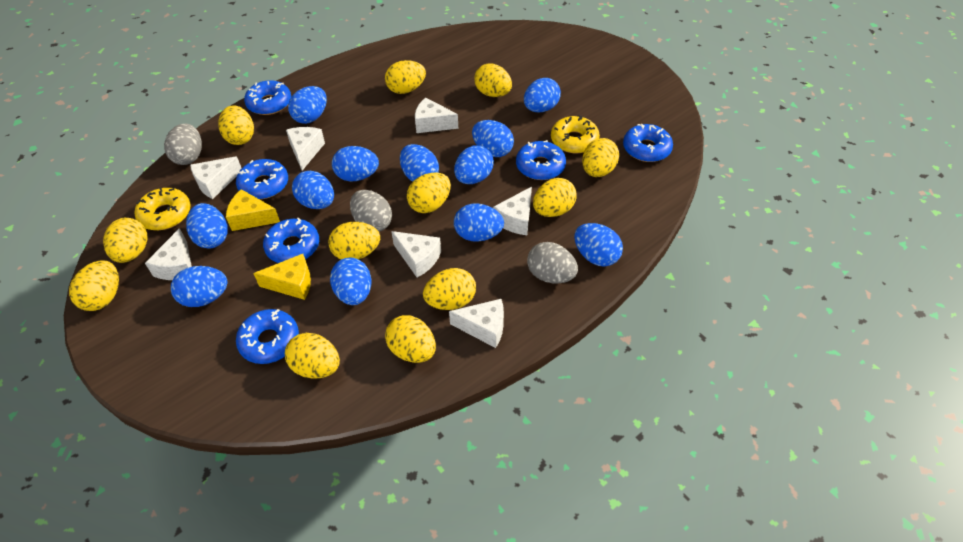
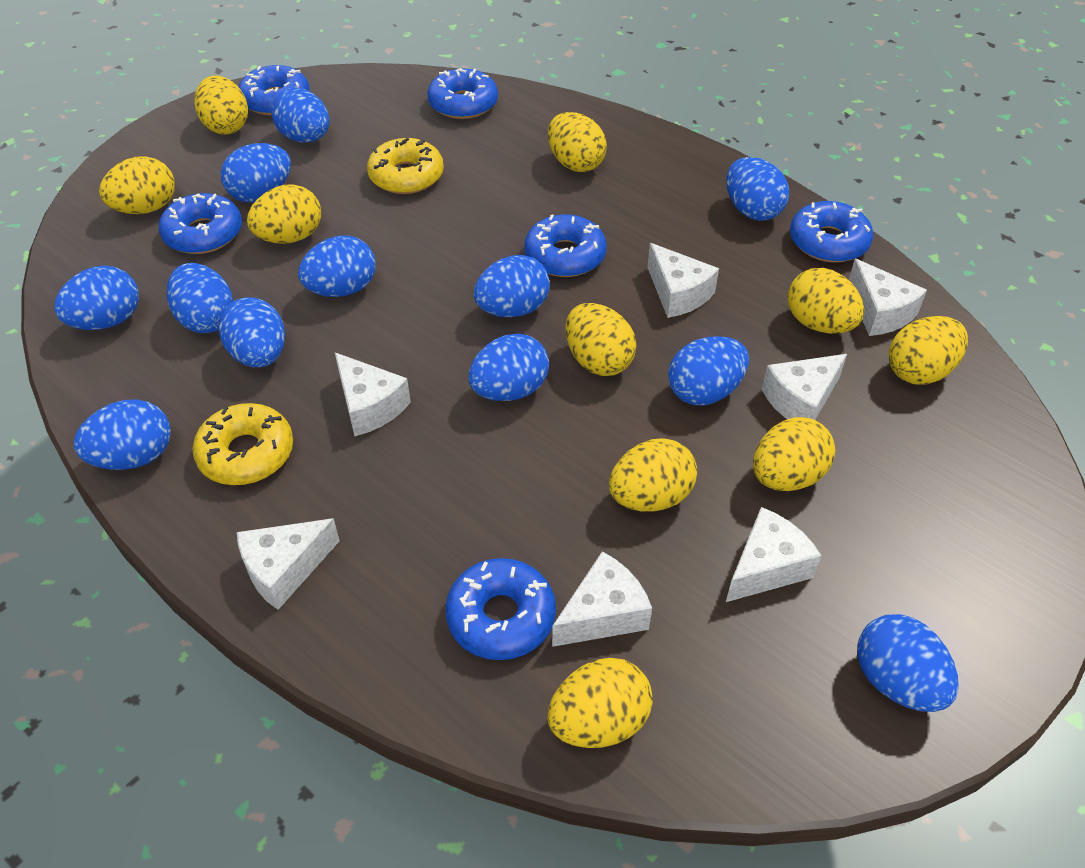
grey egg: 3 -> 0
yellow cheese: 2 -> 0
yellow egg: 12 -> 10

